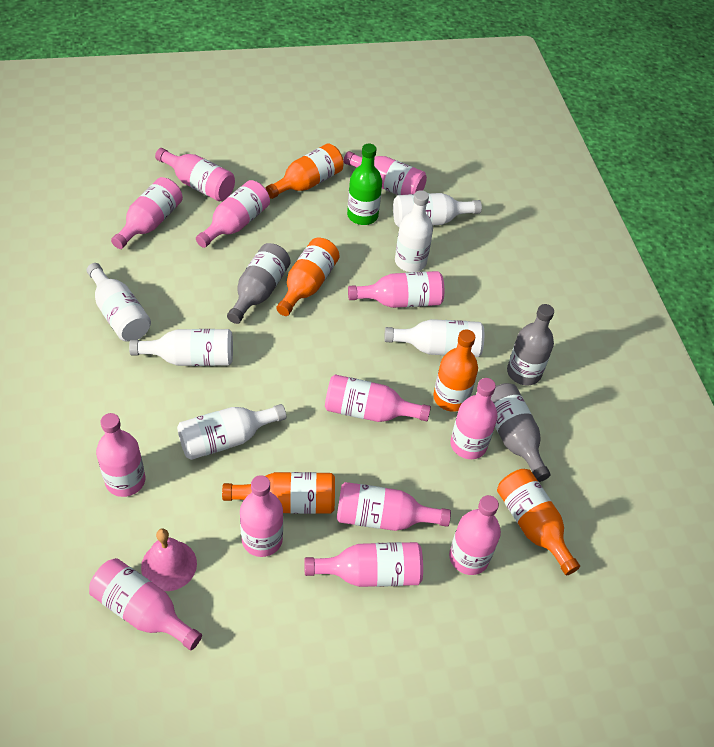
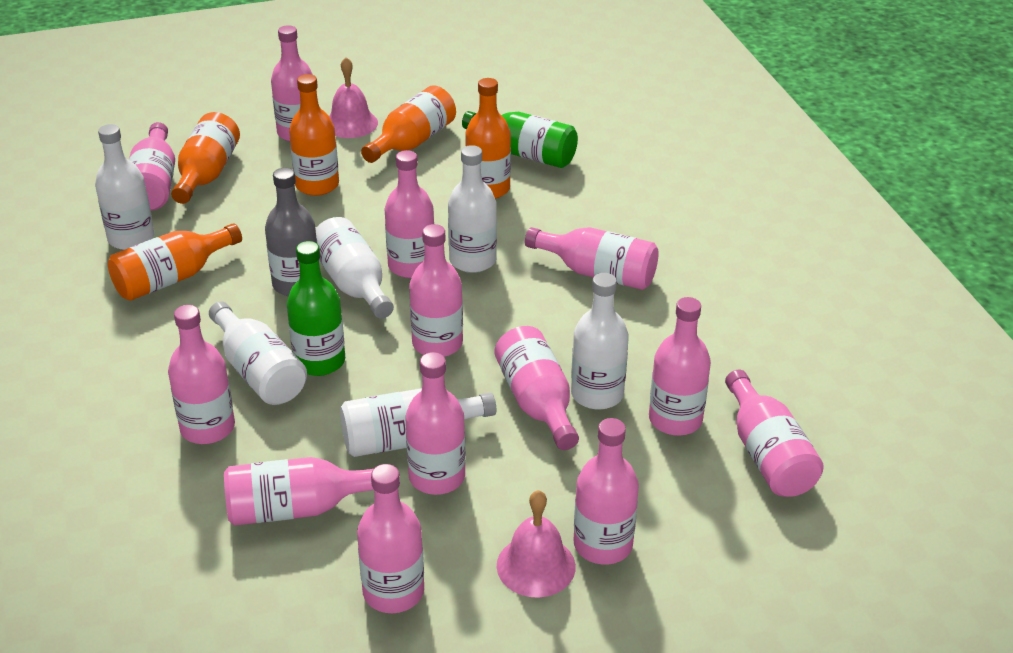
green bottle: 1 -> 2
grey bottle: 3 -> 1
pink bell: 1 -> 2

